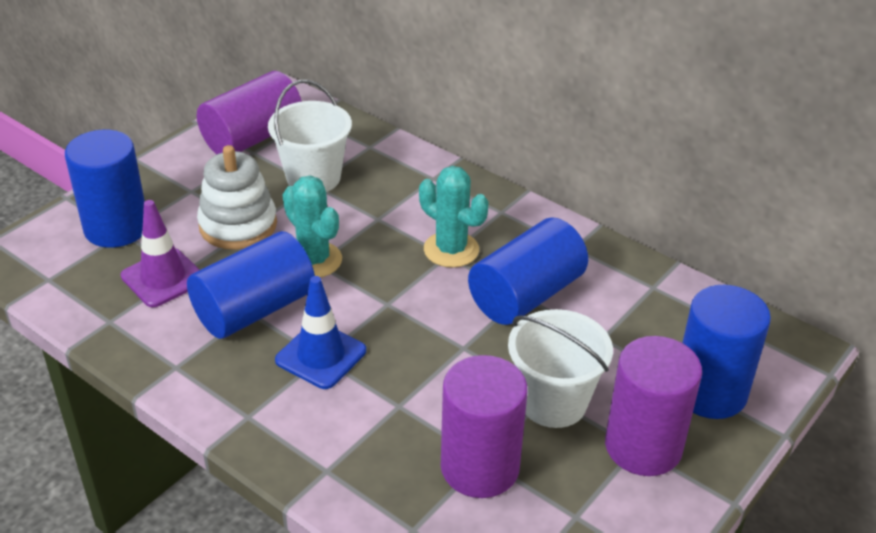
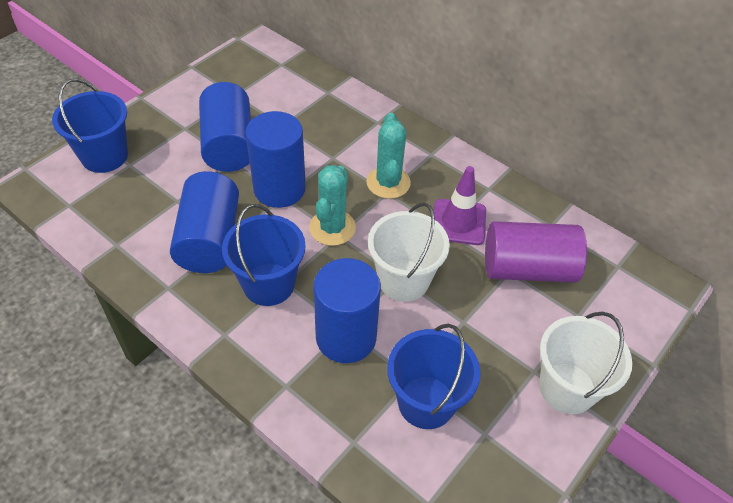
blue bucket: 0 -> 3
blue traffic cone: 1 -> 0
purple cylinder: 3 -> 1
white stacking toy: 1 -> 0

